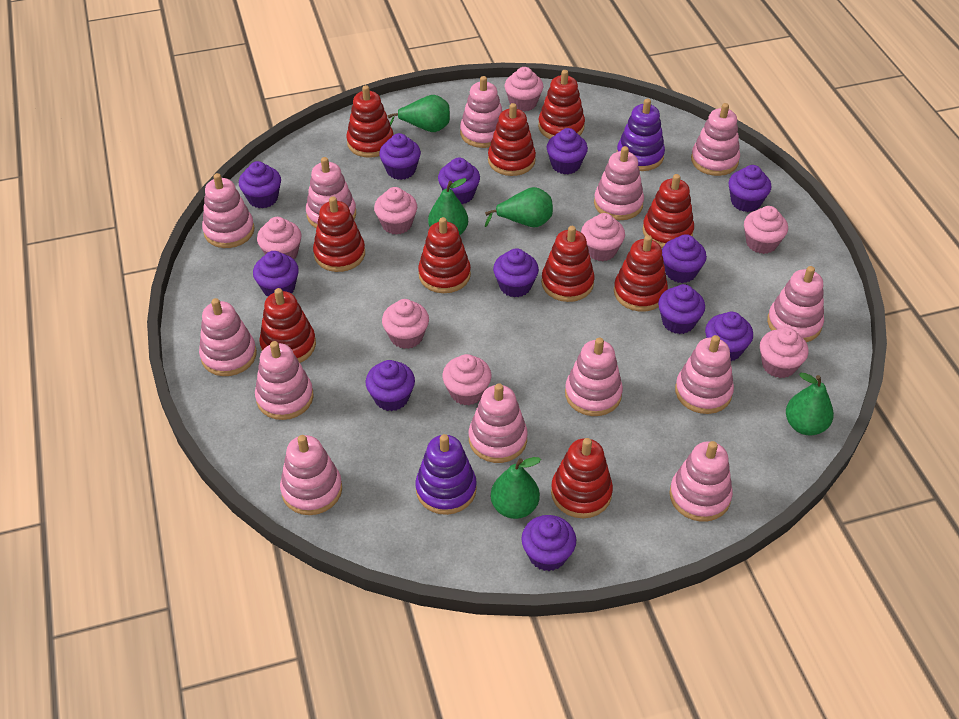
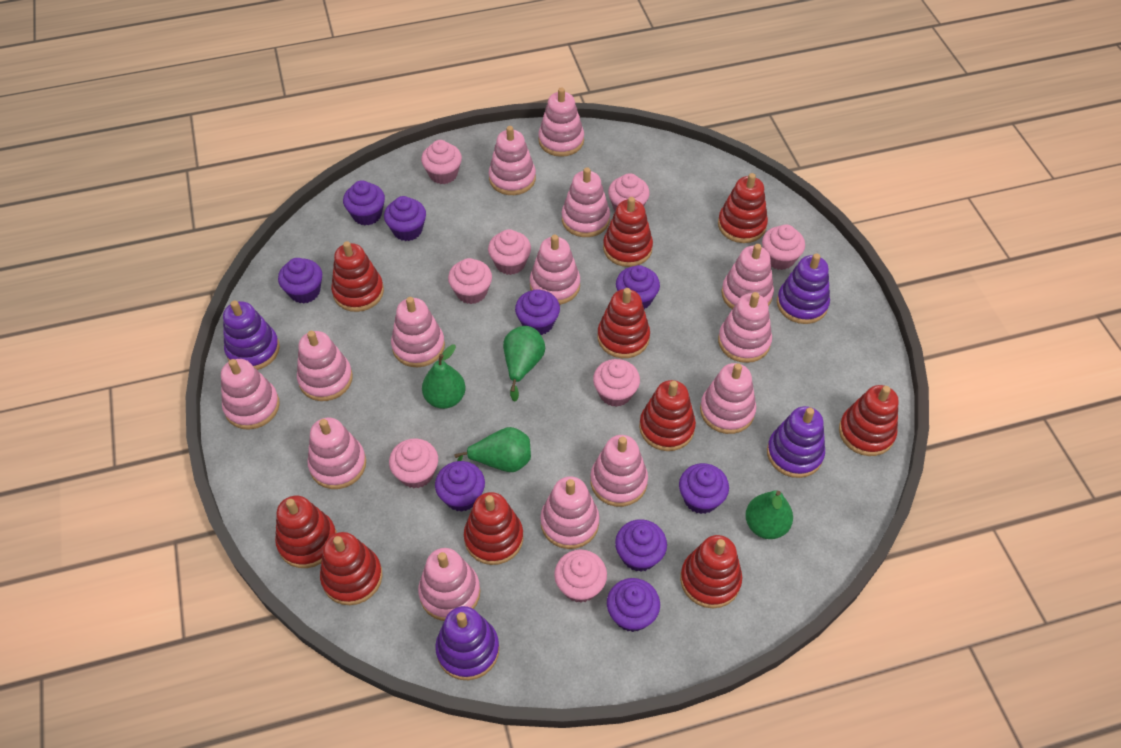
green pear: 5 -> 4
pink stacking toy: 13 -> 14
purple cupcake: 12 -> 9
purple stacking toy: 2 -> 4

